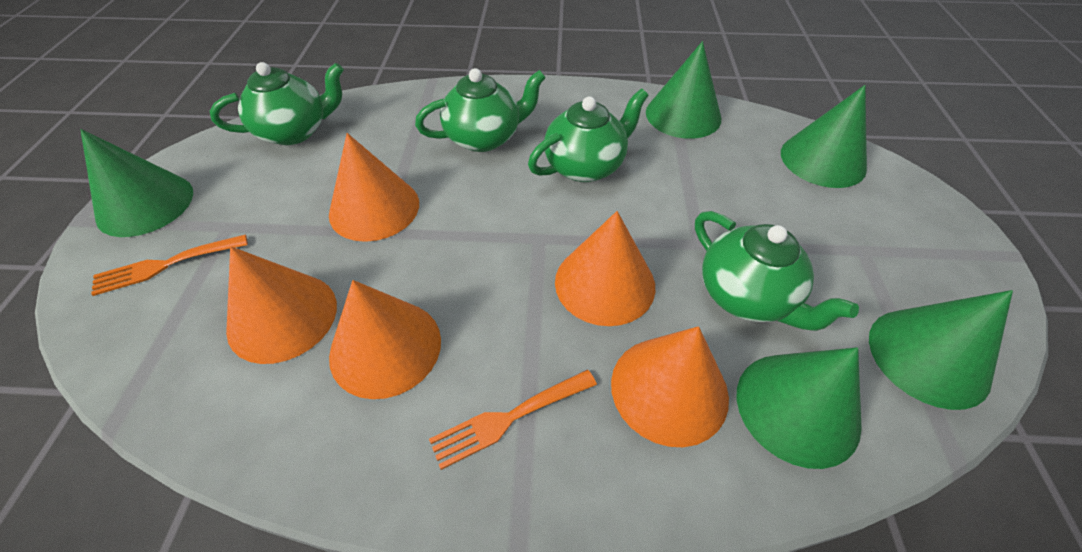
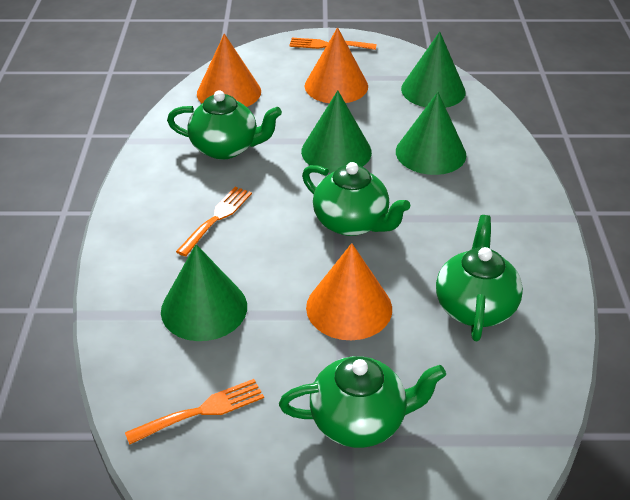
green cone: 5 -> 4
orange cone: 5 -> 3
orange fork: 2 -> 3

